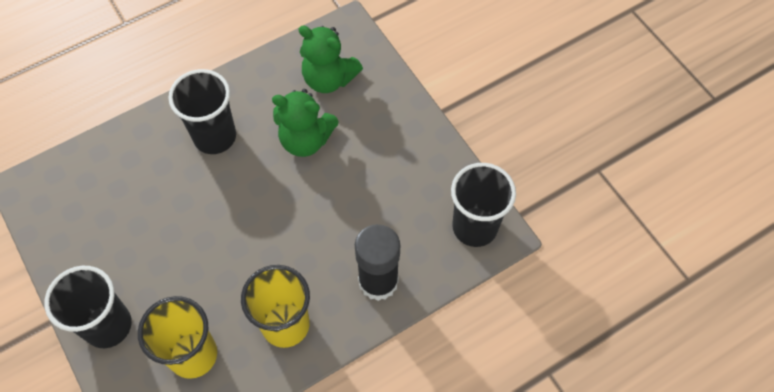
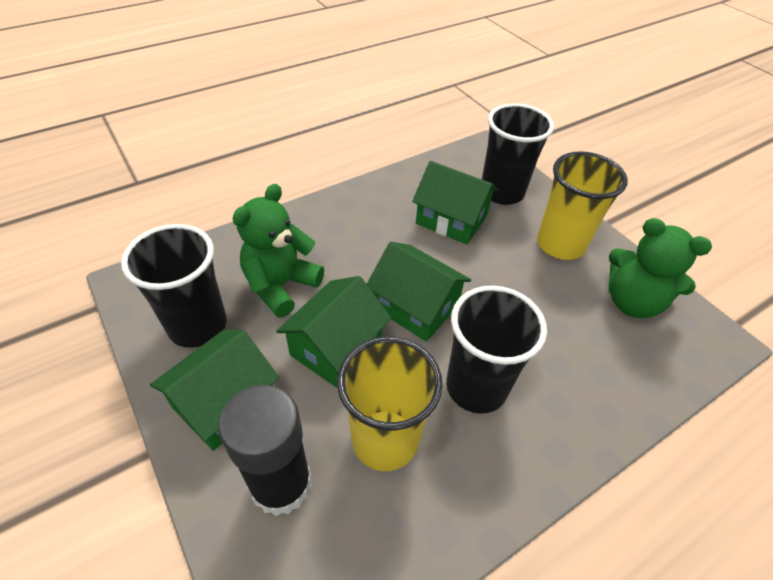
green house: 0 -> 4

